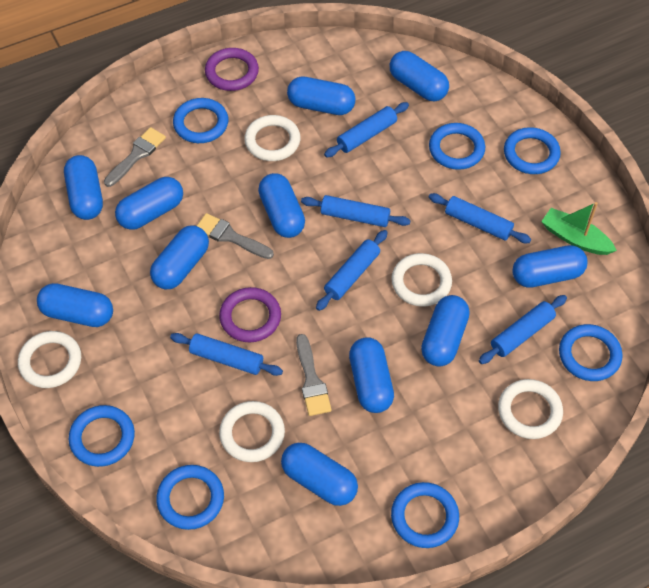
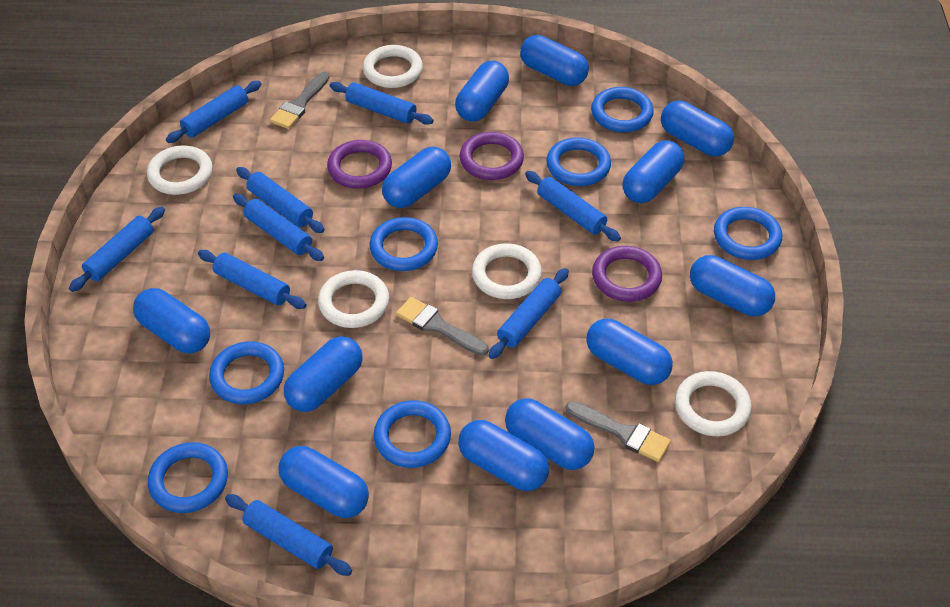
blue capsule: 11 -> 12
blue rolling pin: 6 -> 9
green boat: 1 -> 0
purple ring: 2 -> 3

